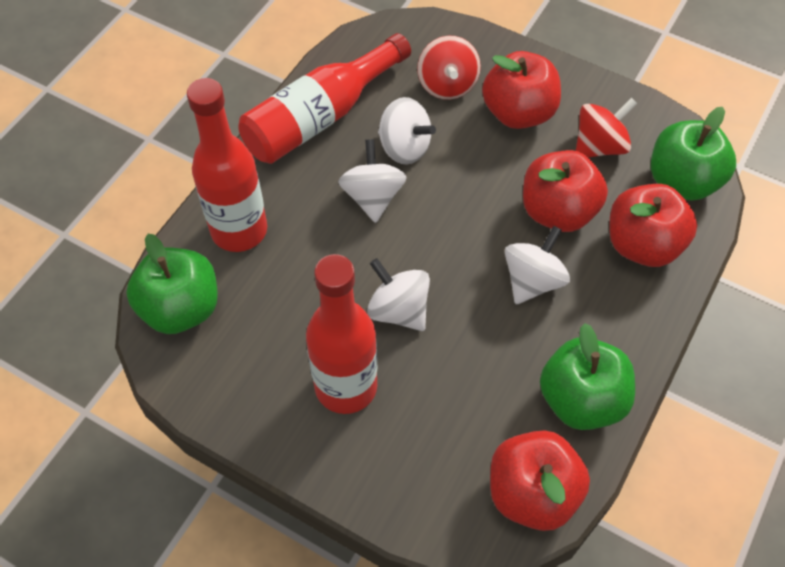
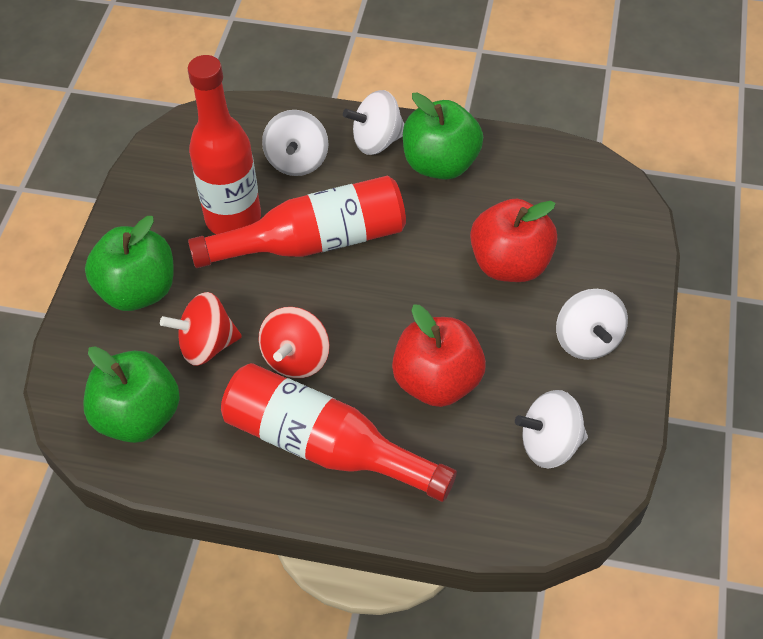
red apple: 4 -> 2

